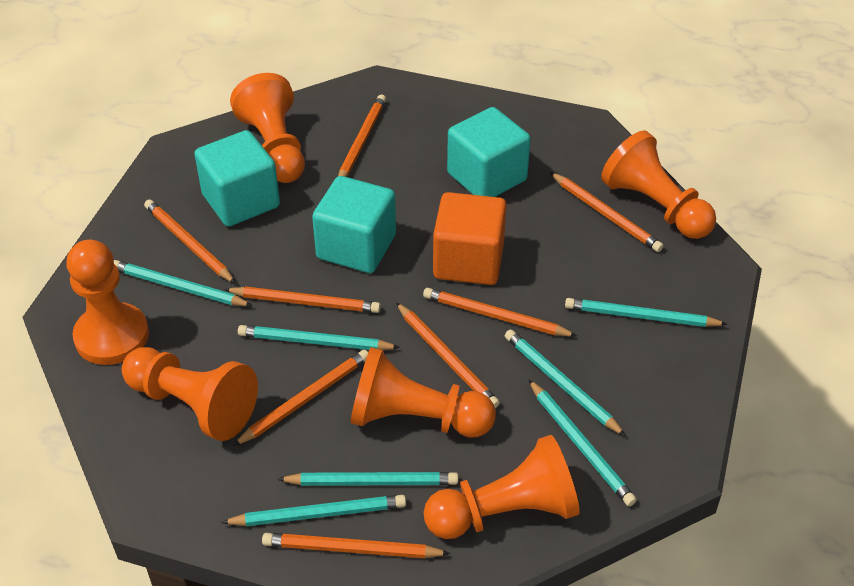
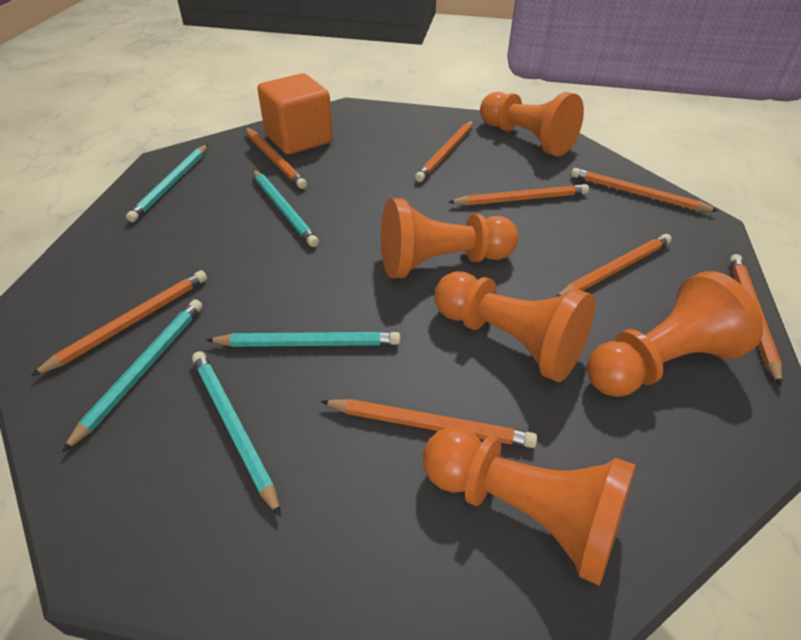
orange pawn: 6 -> 5
turquoise cube: 3 -> 0
turquoise pencil: 7 -> 5

